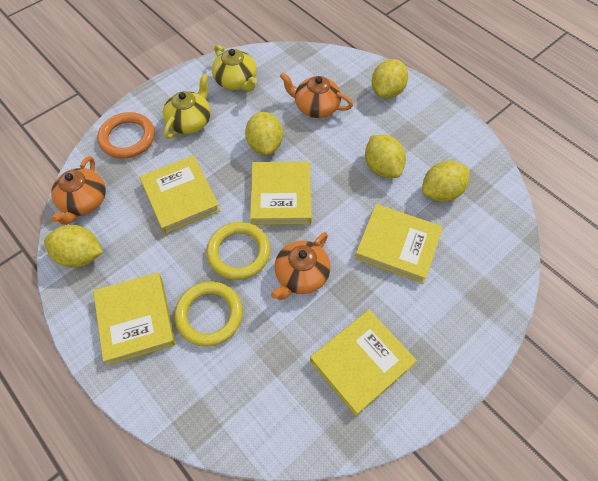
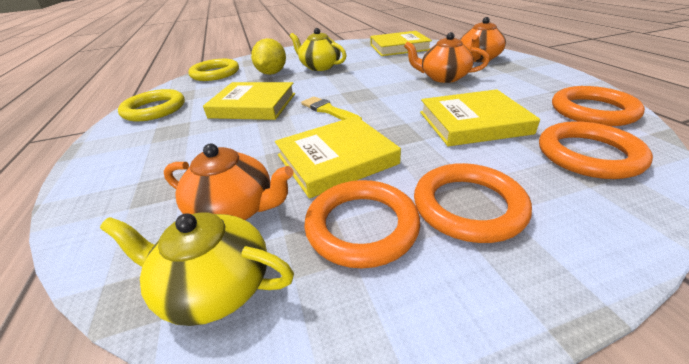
orange ring: 1 -> 4
yellow book: 5 -> 4
yellow brush: 0 -> 1
yellow lemon: 5 -> 1

